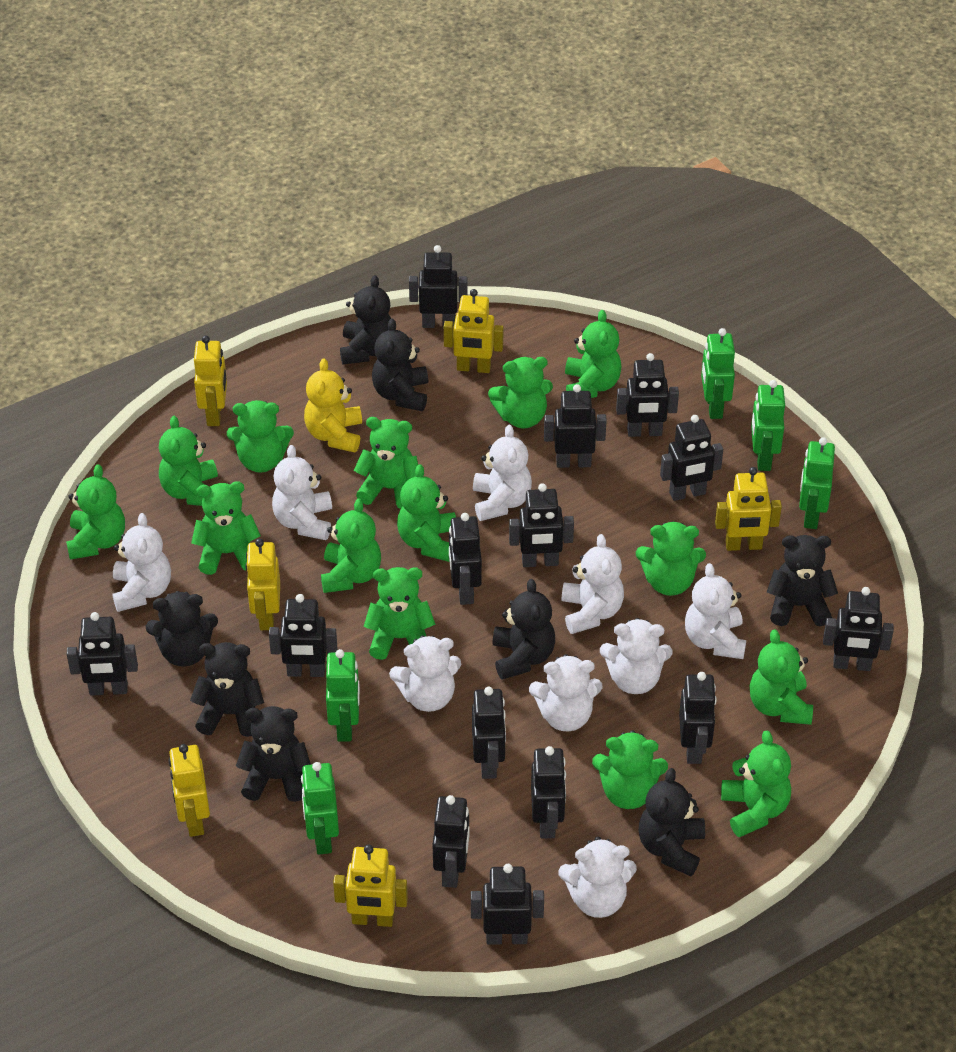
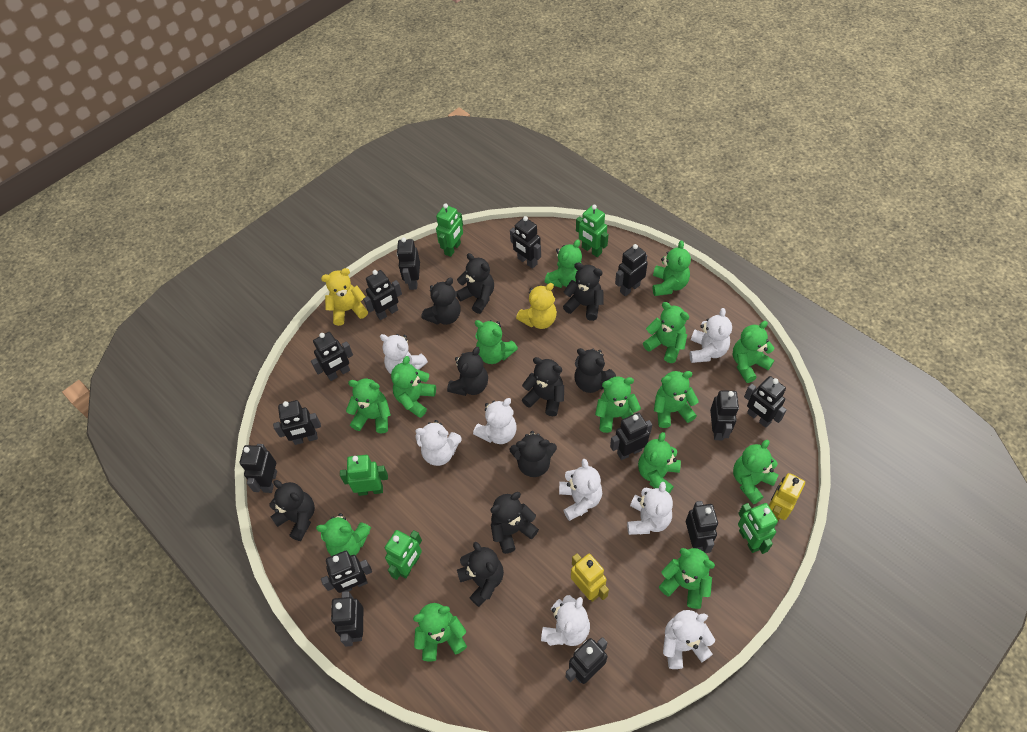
black teddy bear: 8 -> 10
white teddy bear: 9 -> 8
yellow robot: 6 -> 2
yellow teddy bear: 1 -> 2

